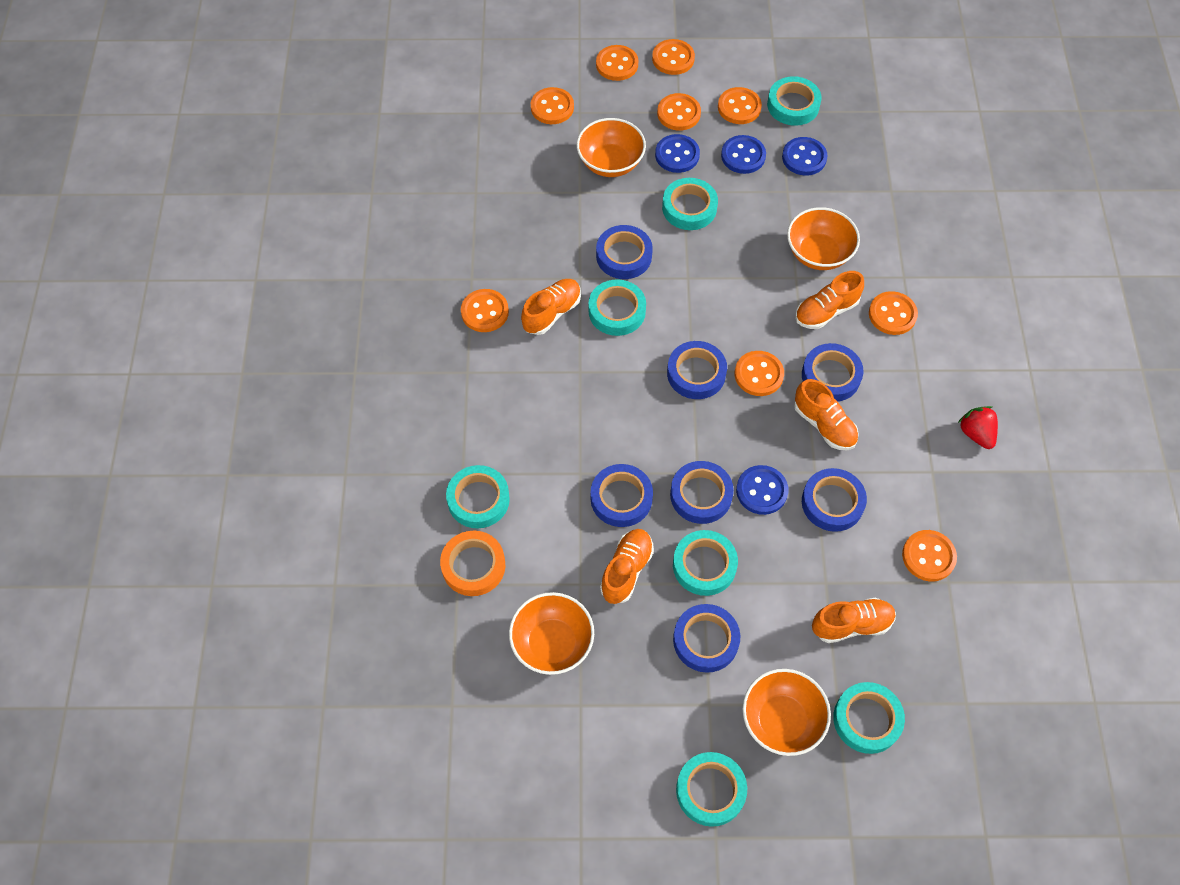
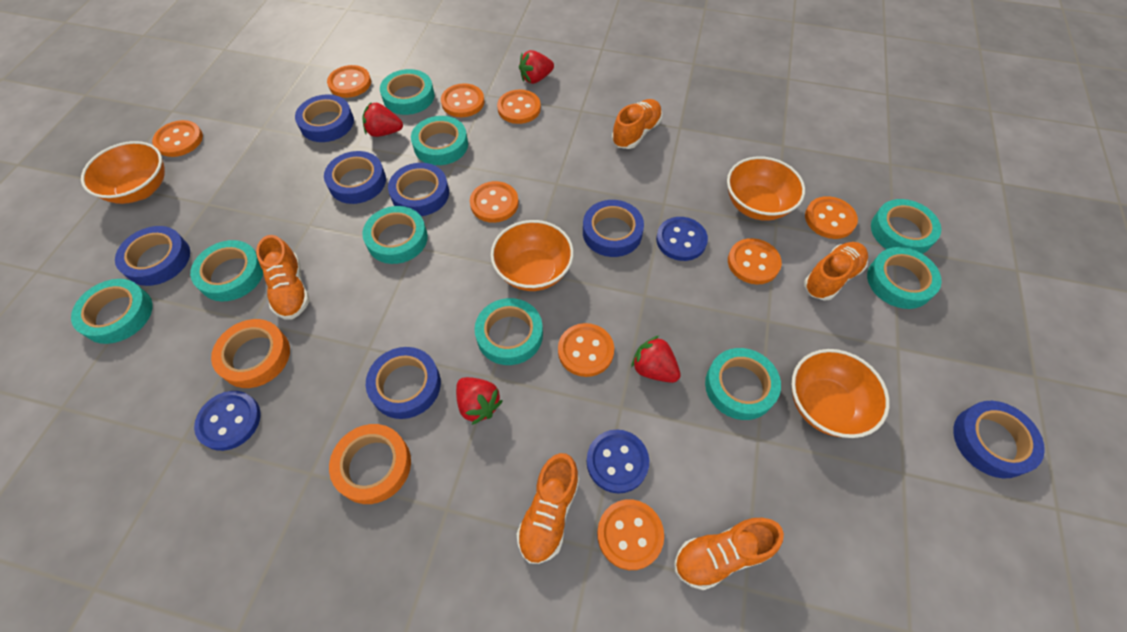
blue button: 4 -> 3
orange tape: 1 -> 2
red strawberry: 1 -> 4
turquoise tape: 7 -> 9

